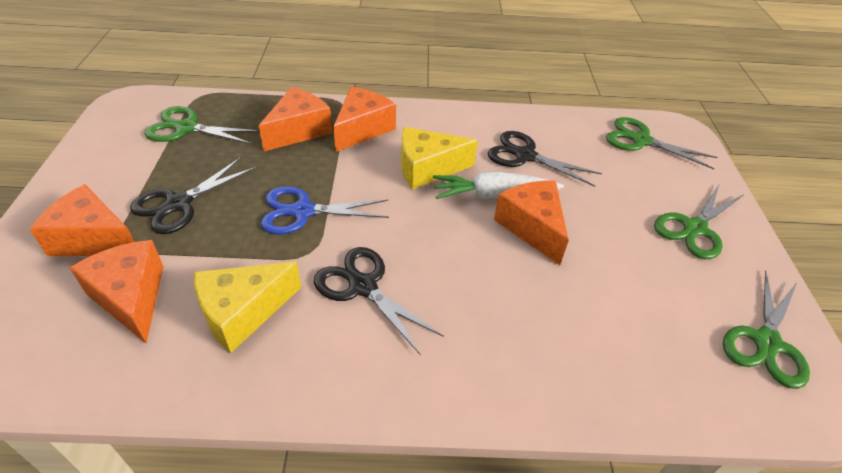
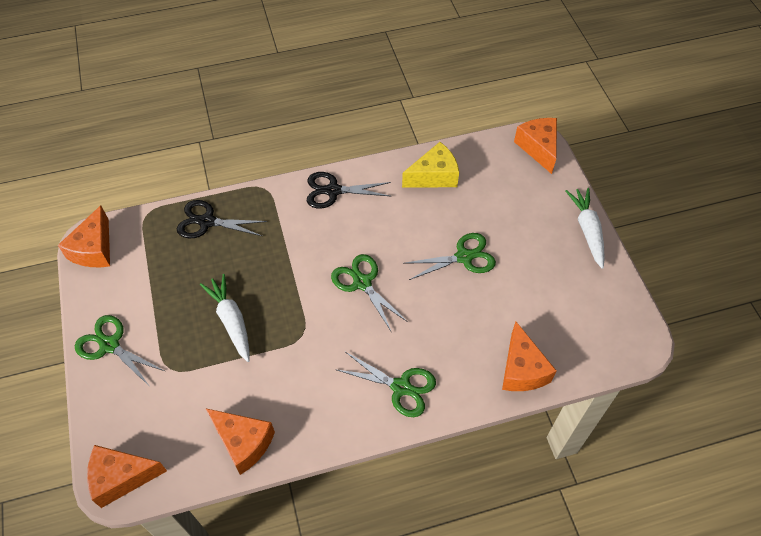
black scissors: 3 -> 2
blue scissors: 1 -> 0
white carrot: 1 -> 2
yellow cheese: 2 -> 1

